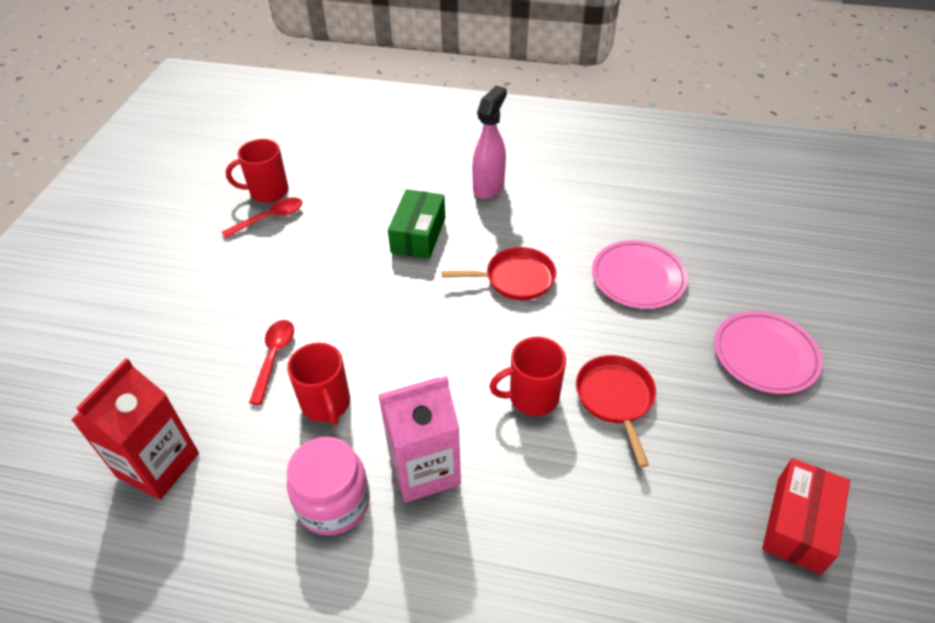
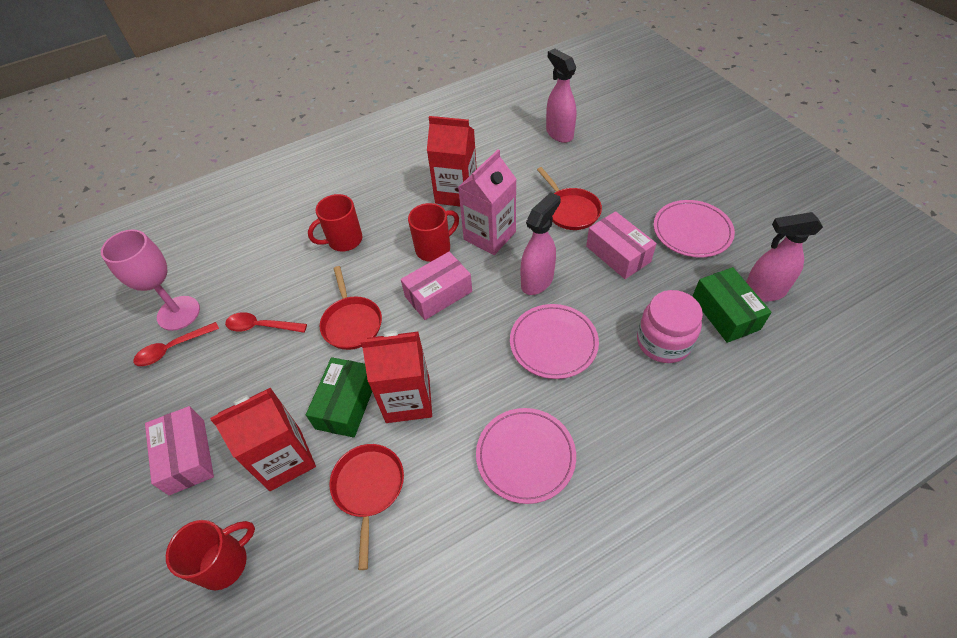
green box: 1 -> 2
pink box: 0 -> 3
pink goblet: 0 -> 1
pink plate: 2 -> 3
pink spray bottle: 1 -> 3
red box: 1 -> 0
red carton: 1 -> 3
red pan: 2 -> 3

